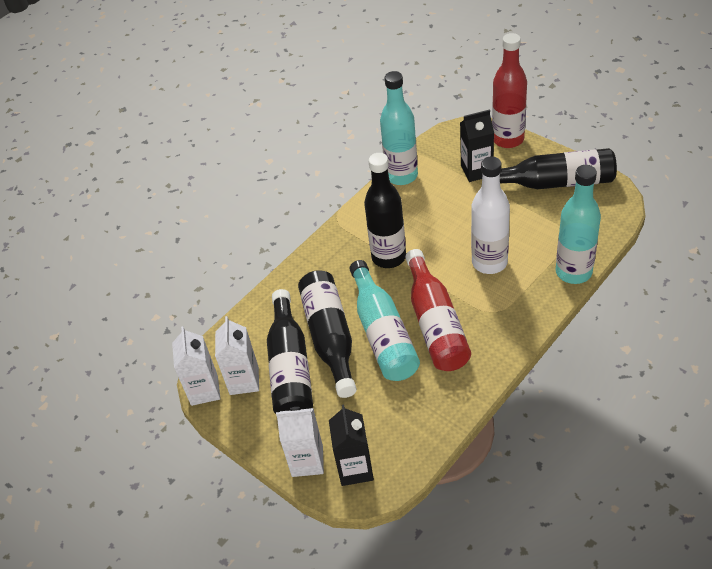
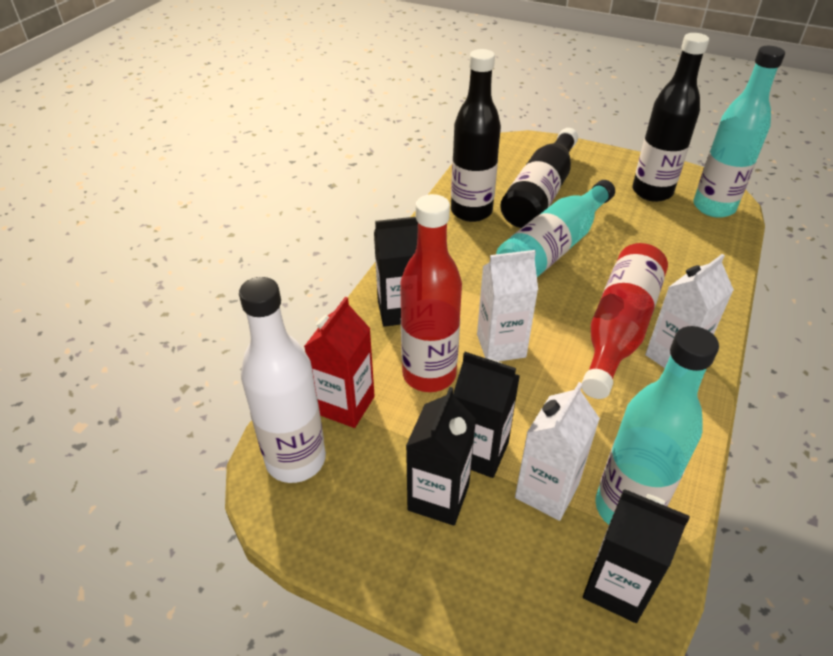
black bottle: 4 -> 3
black carton: 2 -> 4
red carton: 0 -> 1

